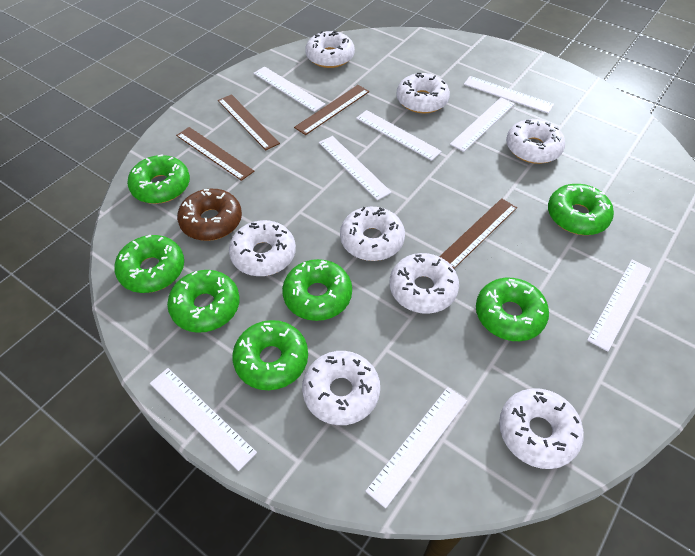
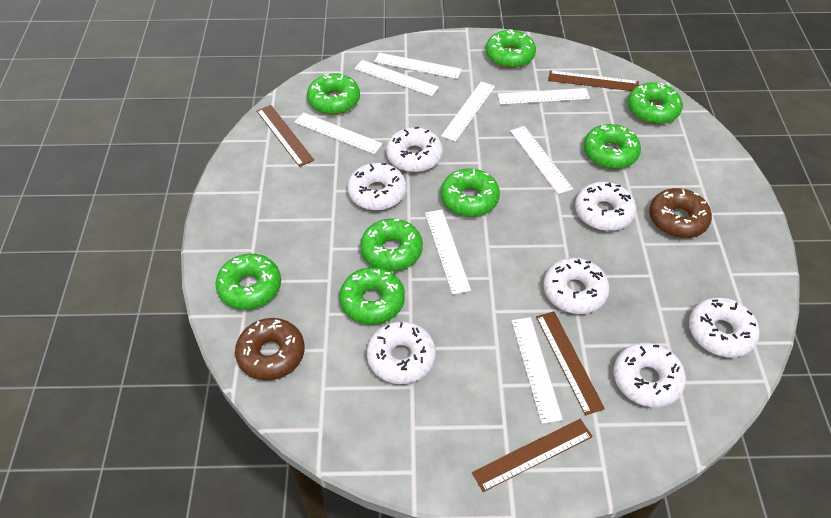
brown donut: 1 -> 2
green donut: 7 -> 8
white donut: 8 -> 7

